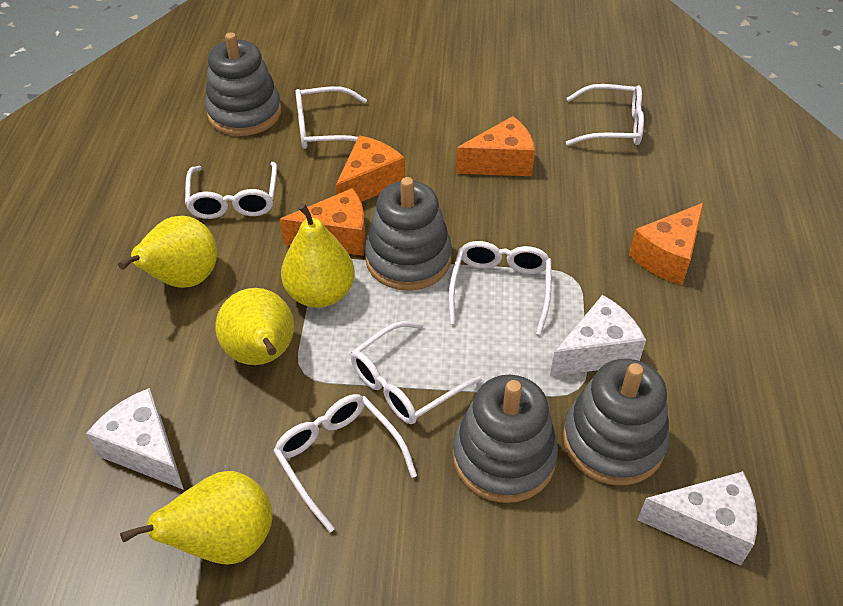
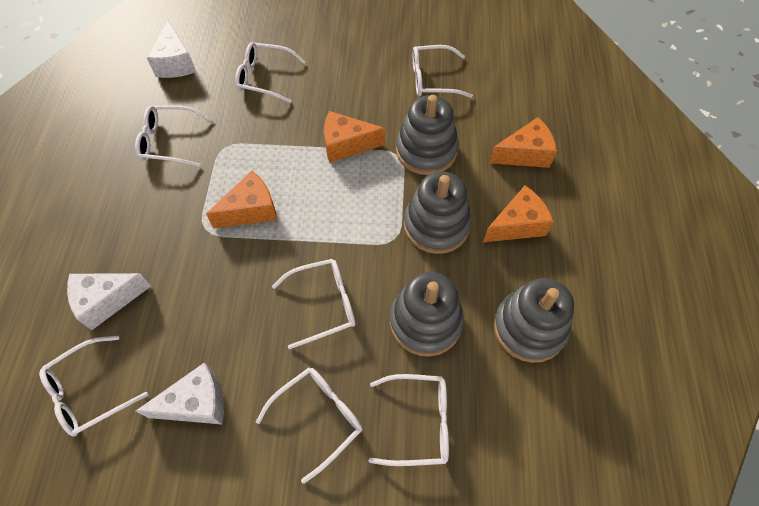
white glasses: 6 -> 7
yellow pear: 4 -> 0

